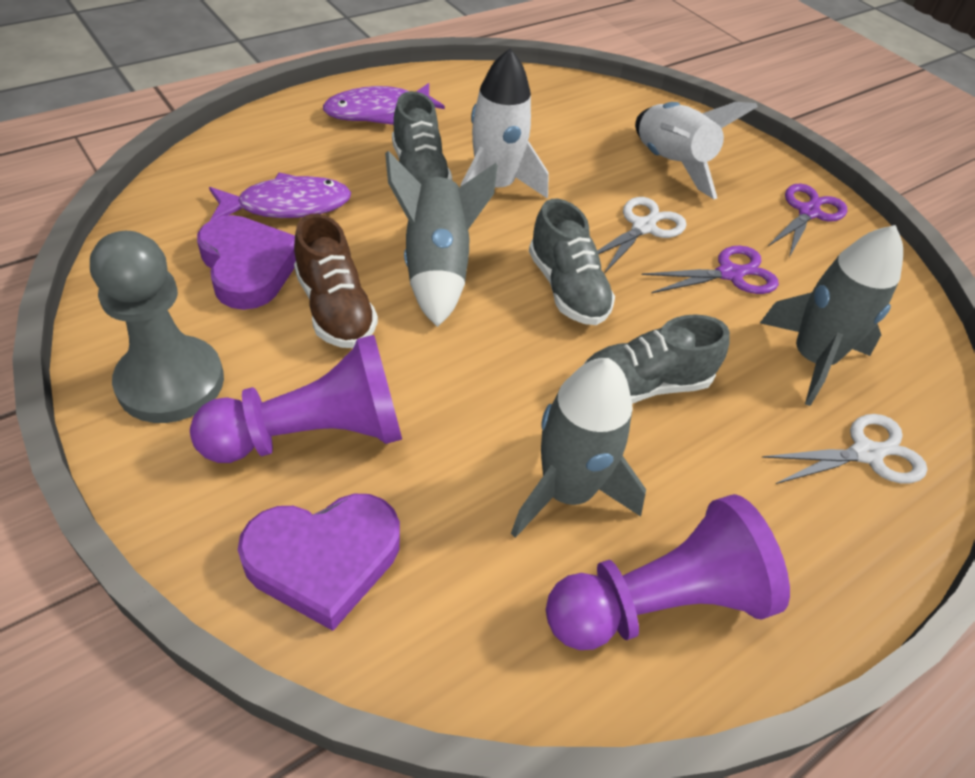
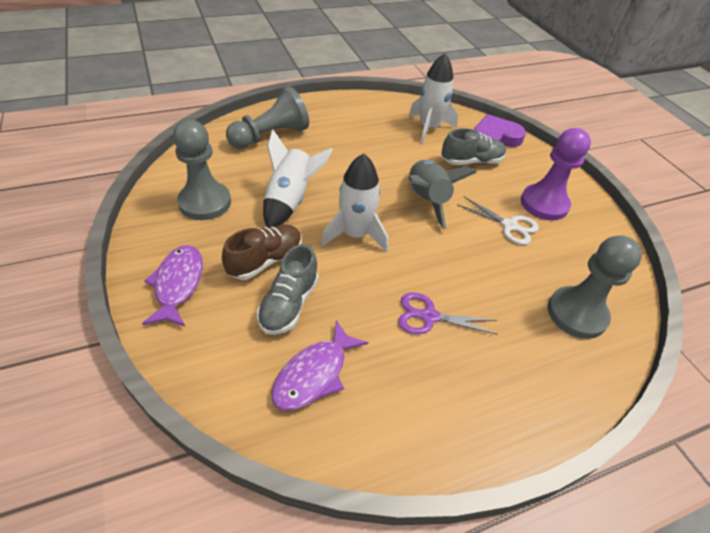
grey pawn: 1 -> 3
grey rocket: 3 -> 1
grey shoe: 3 -> 2
purple heart: 2 -> 1
purple pawn: 2 -> 1
purple scissors: 2 -> 1
white rocket: 2 -> 3
white scissors: 2 -> 1

